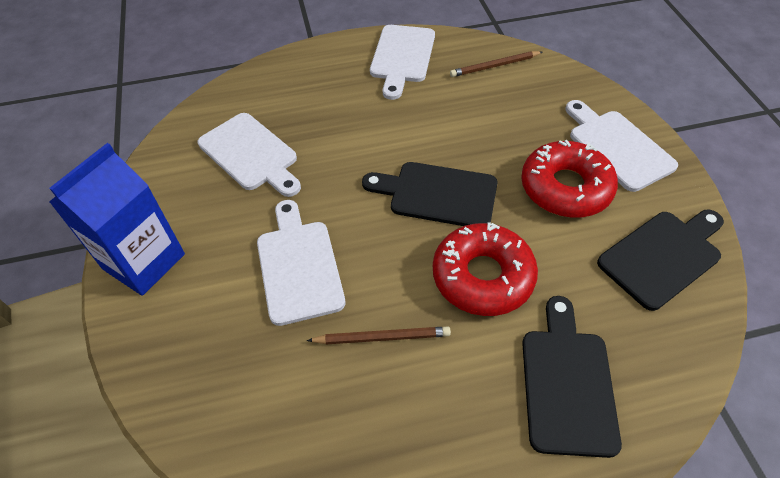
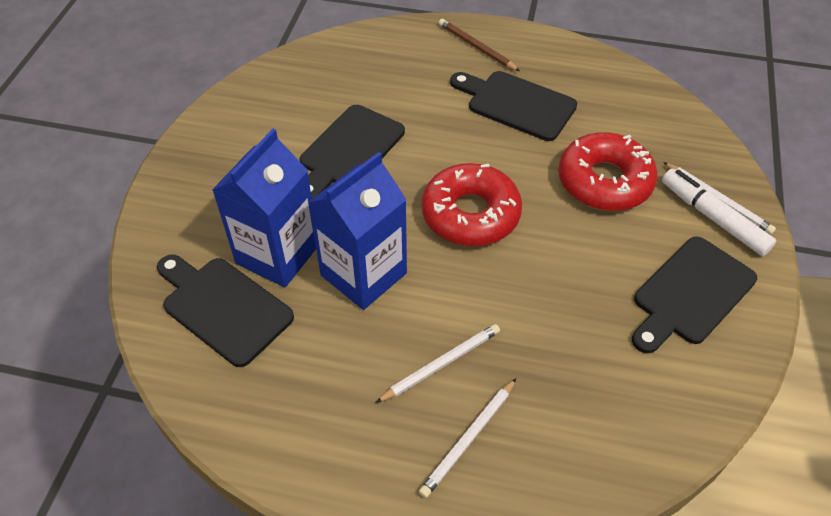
black cutting board: 3 -> 4
blue carton: 1 -> 2
brown pencil: 2 -> 1
white cutting board: 4 -> 0
white marker: 0 -> 1
white pencil: 0 -> 3

